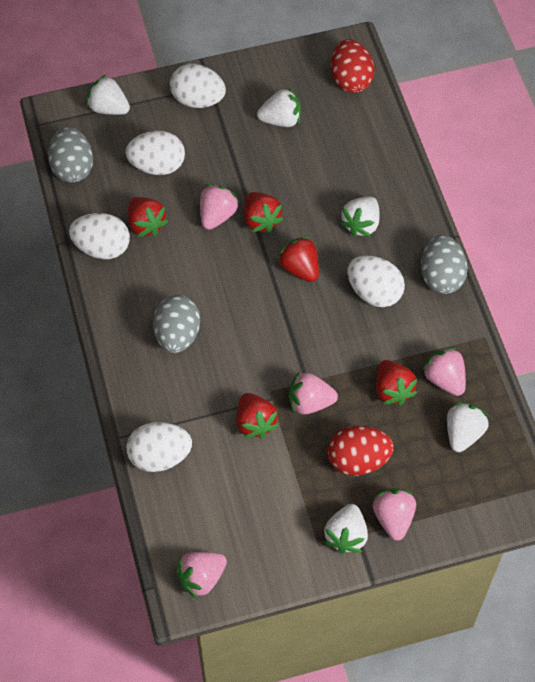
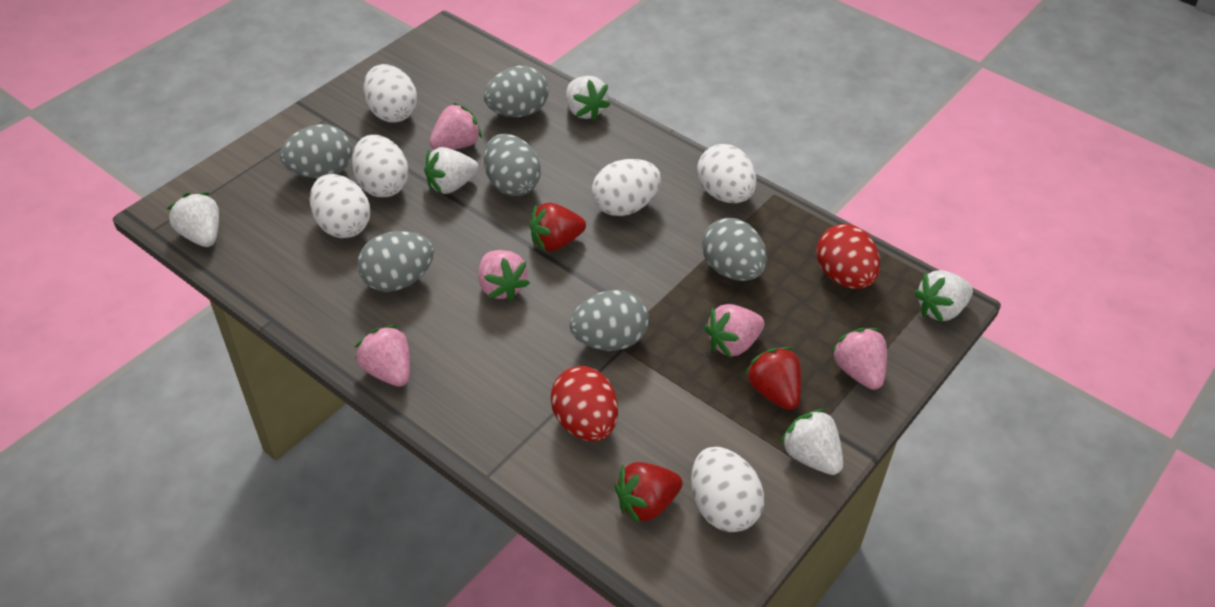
grey egg: 3 -> 6
red strawberry: 5 -> 3
white egg: 5 -> 6

